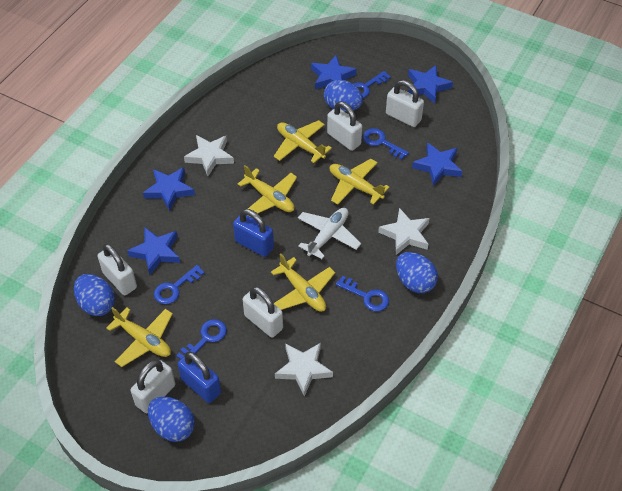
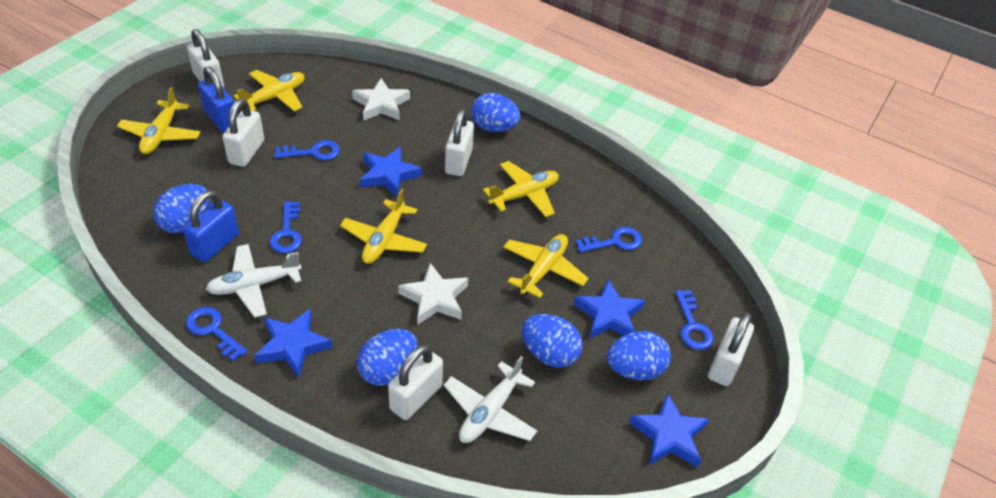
blue egg: 4 -> 5
blue star: 5 -> 4
white plane: 1 -> 2
white star: 3 -> 2

